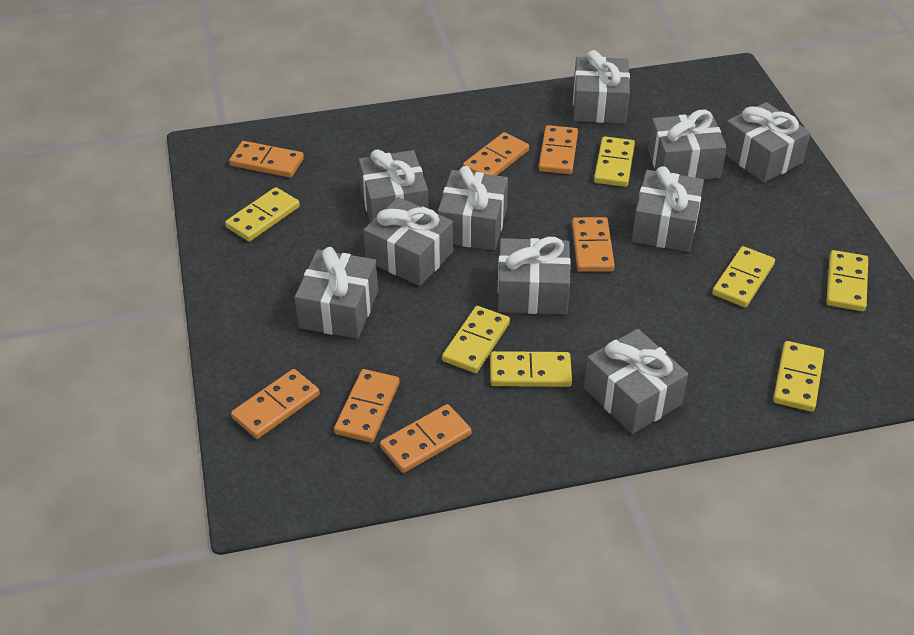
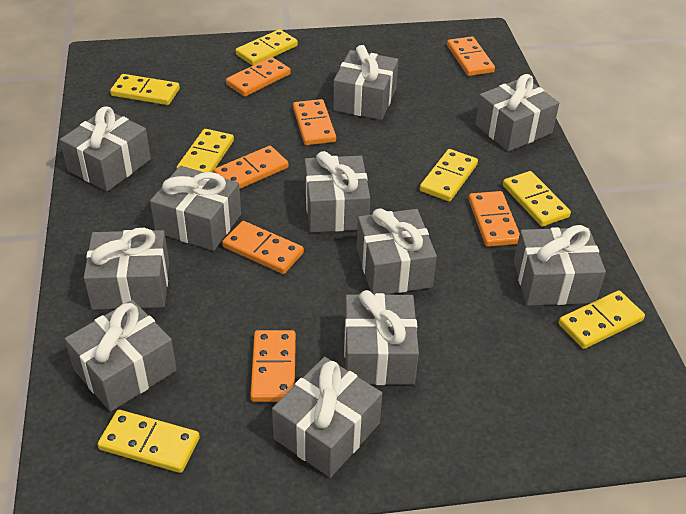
grey gift: 10 -> 11

